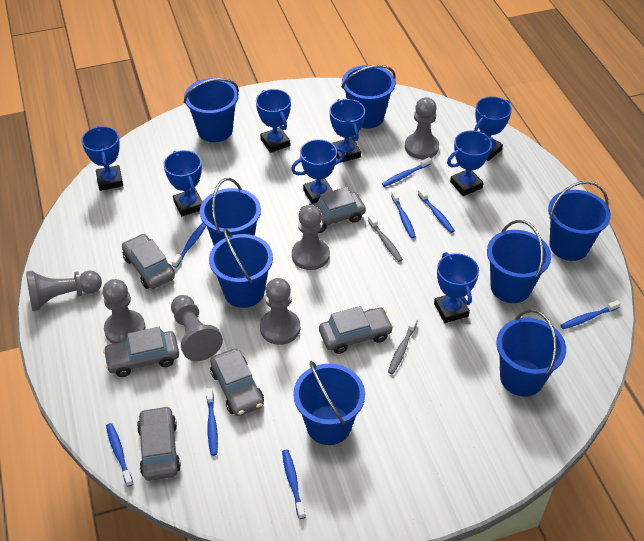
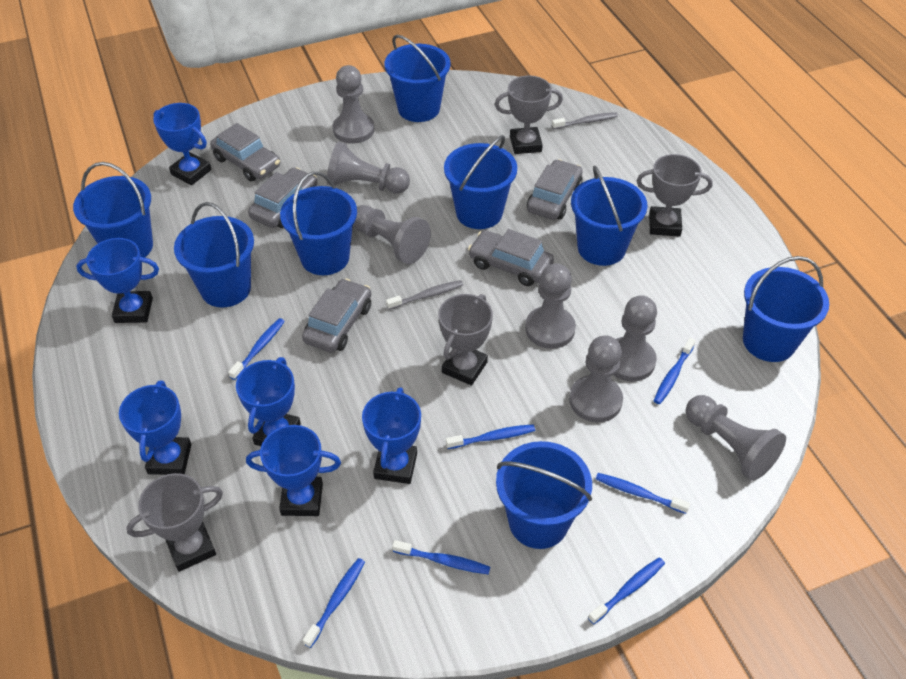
blue toothbrush: 8 -> 7
blue trophy: 8 -> 6
grey car: 6 -> 5
grey pawn: 6 -> 7
grey trophy: 0 -> 4

